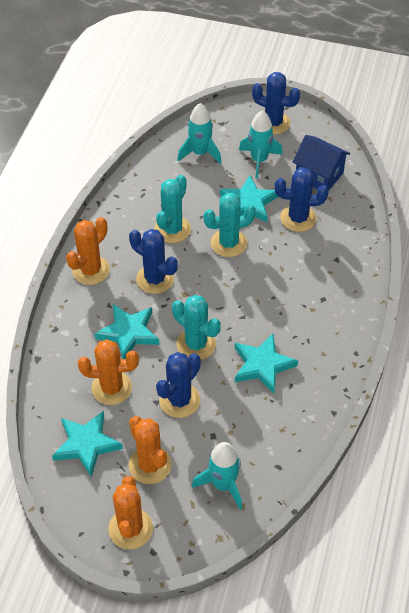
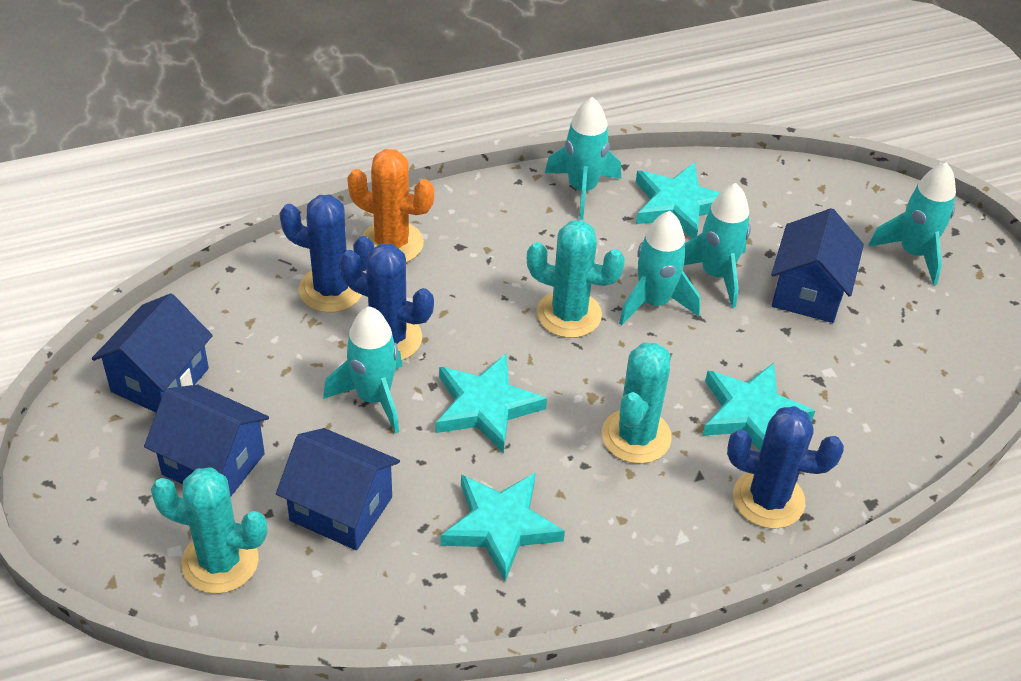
blue cactus: 4 -> 3
blue house: 1 -> 4
orange cactus: 4 -> 1
turquoise rocket: 3 -> 5

